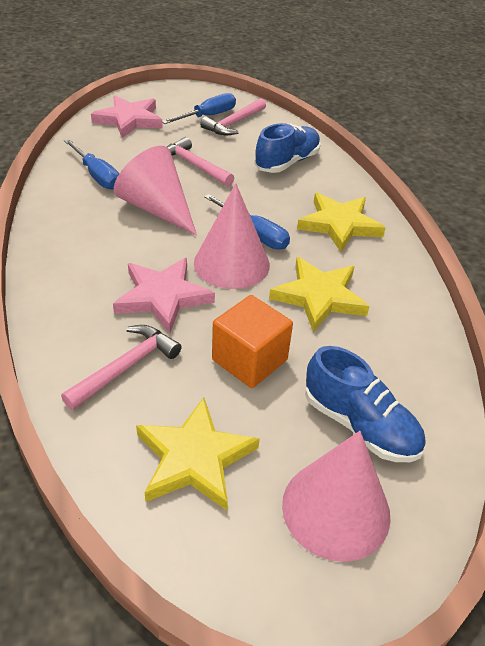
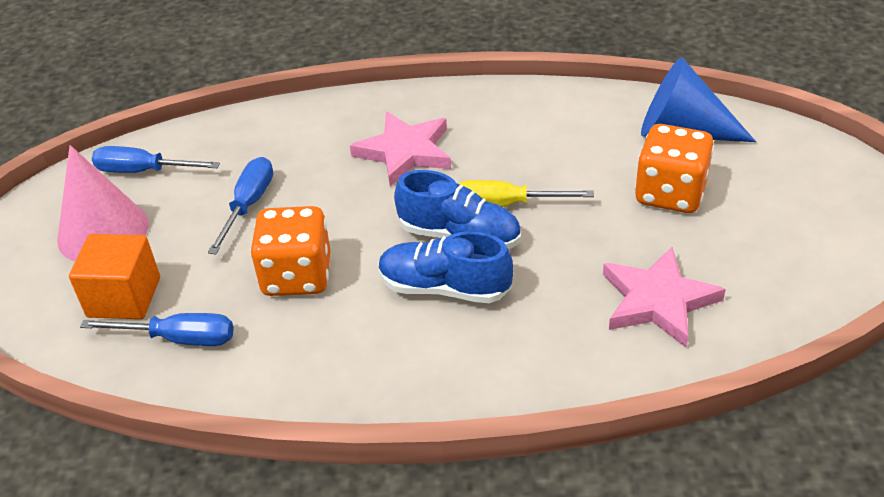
blue cone: 0 -> 1
orange dice: 0 -> 2
pink cone: 3 -> 1
pink hammer: 3 -> 0
yellow screwdriver: 0 -> 1
yellow star: 3 -> 0

